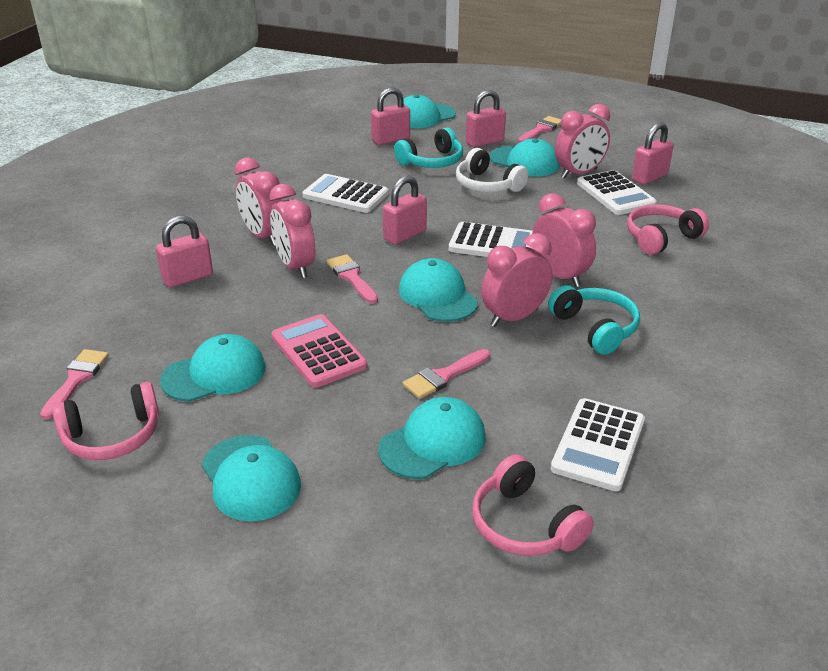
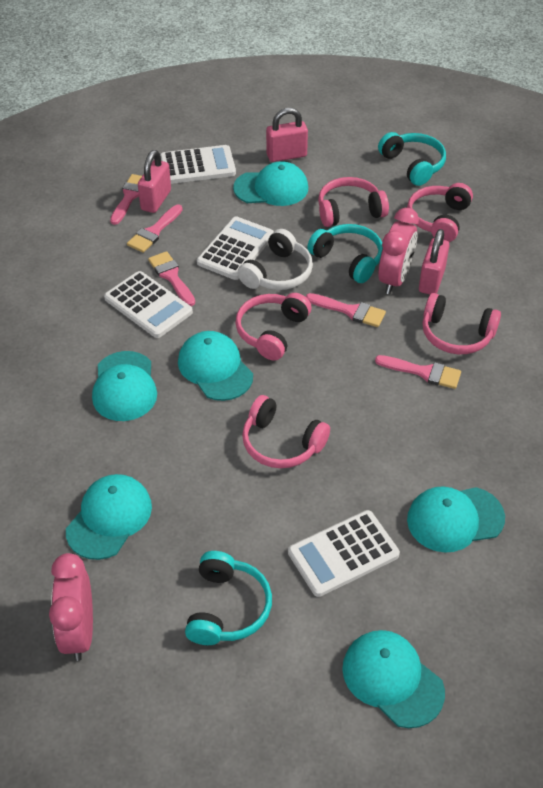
pink brush: 4 -> 5
pink calculator: 1 -> 0
pink clock: 5 -> 2
pink headphones: 3 -> 5
pink padlock: 5 -> 3
turquoise headphones: 2 -> 3

